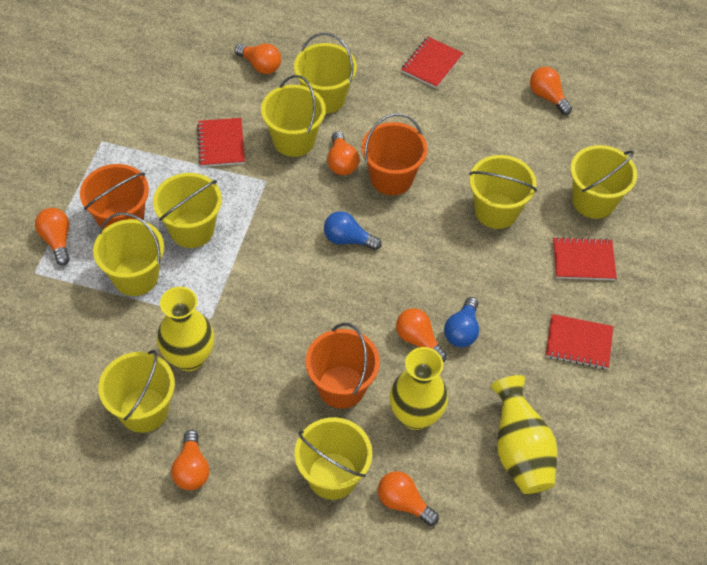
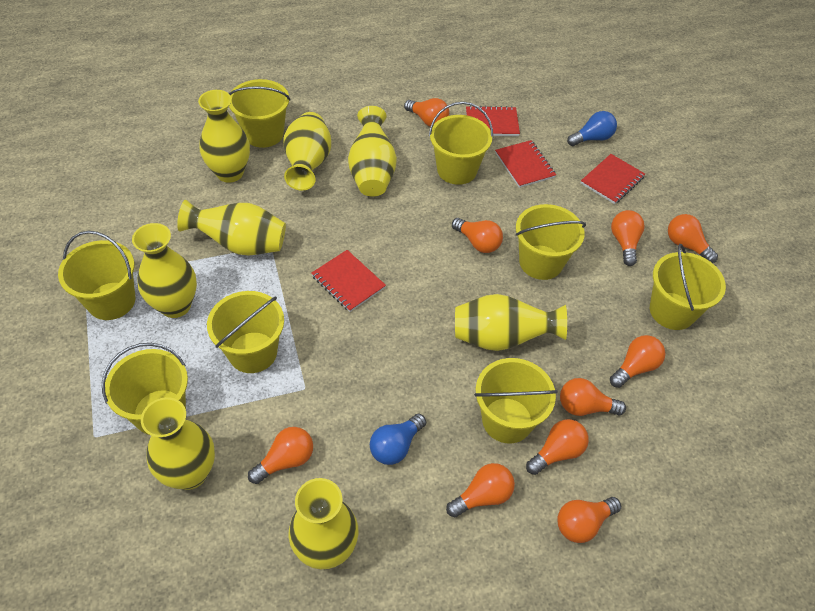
orange bucket: 3 -> 0
orange light bulb: 7 -> 10
yellow vase: 3 -> 8

